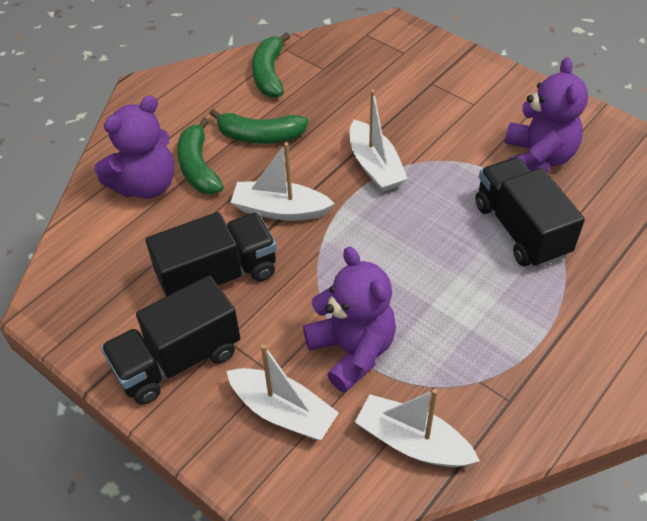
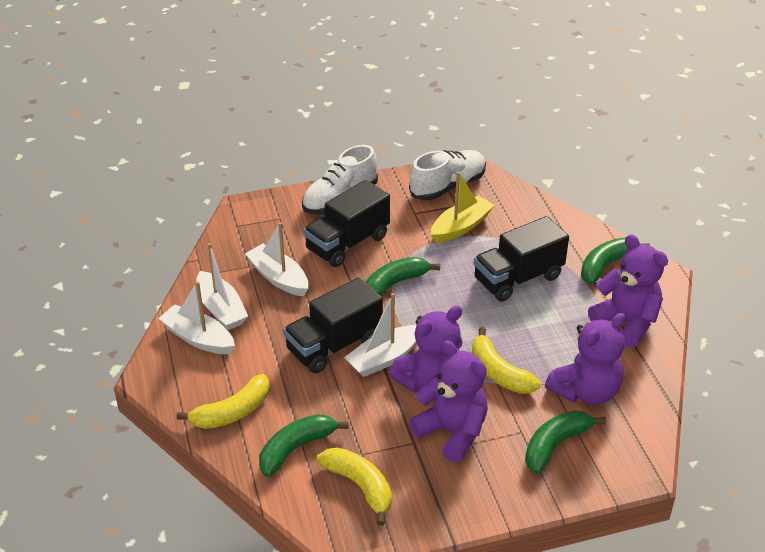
green banana: 3 -> 4
purple teddy bear: 3 -> 4
white shoe: 0 -> 2
yellow banana: 0 -> 3
yellow boat: 0 -> 1

